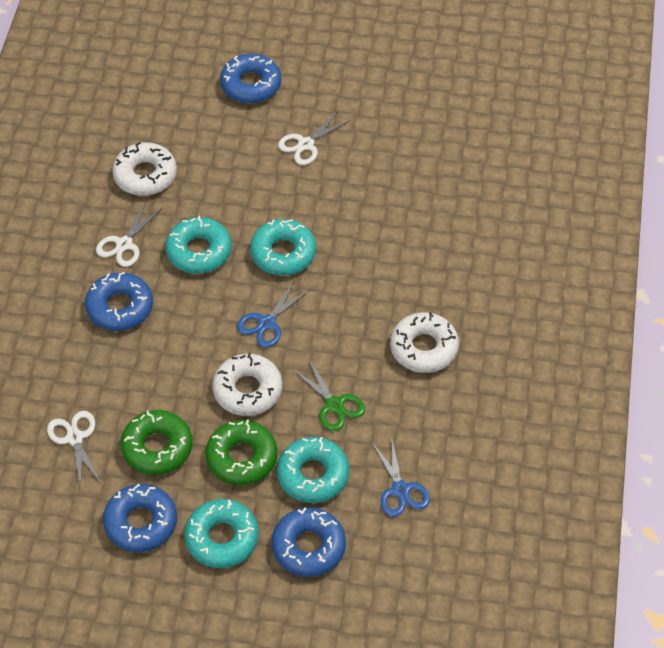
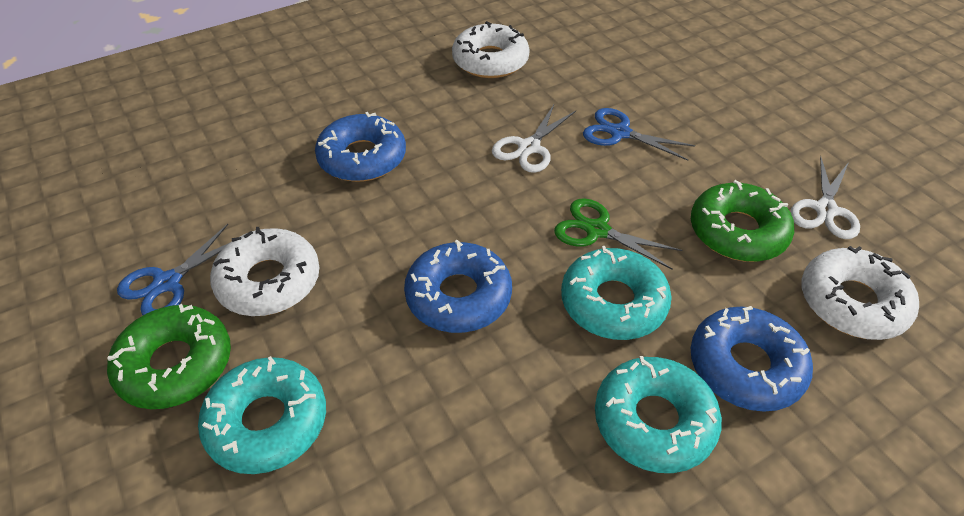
blue donut: 4 -> 3
turquoise donut: 4 -> 3
white scissors: 3 -> 2

